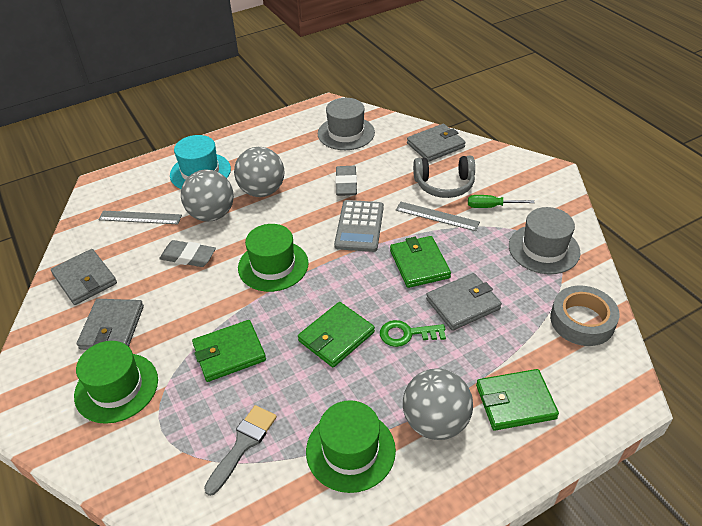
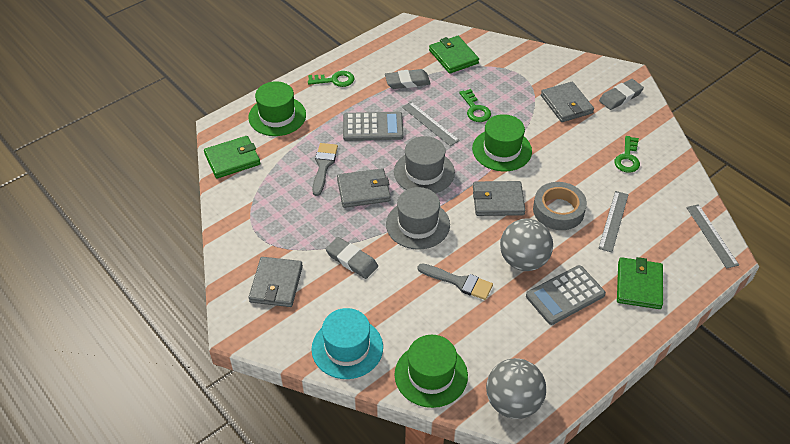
green key: 1 -> 3
green screwdriver: 1 -> 0
green wallet: 4 -> 3
grey ball: 3 -> 2
grey brush: 1 -> 2
grey calculator: 1 -> 2
grey eraser: 2 -> 3
grey headphones: 1 -> 0
grey ruler: 2 -> 3

